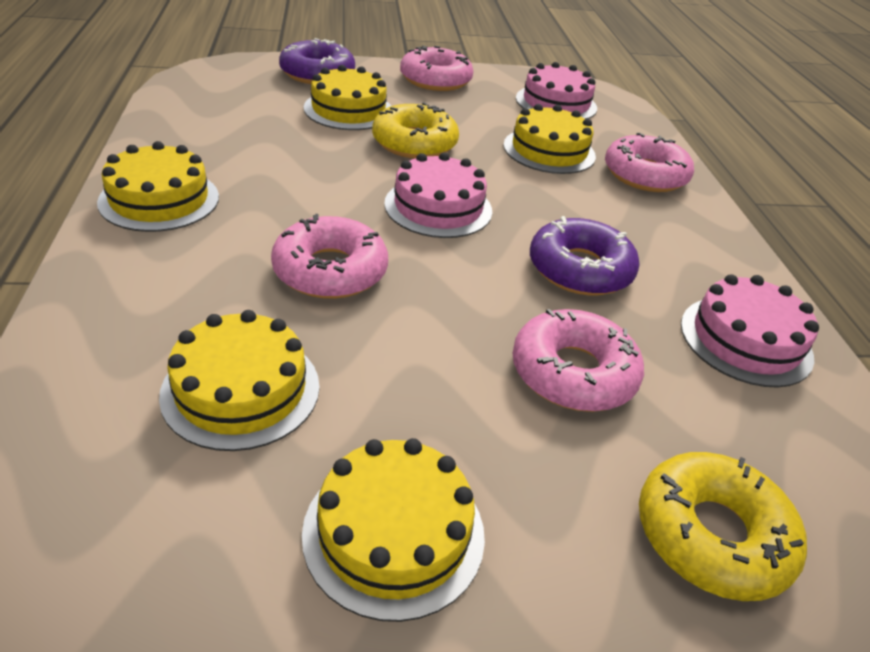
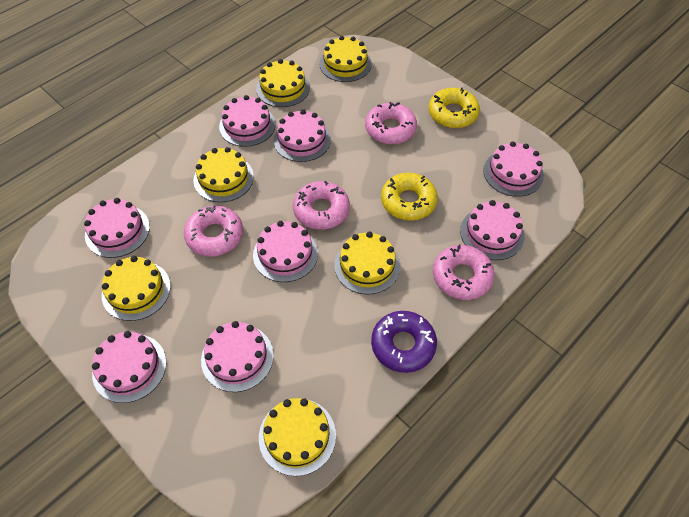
pink cake: 3 -> 8
purple donut: 2 -> 1
yellow cake: 5 -> 6

